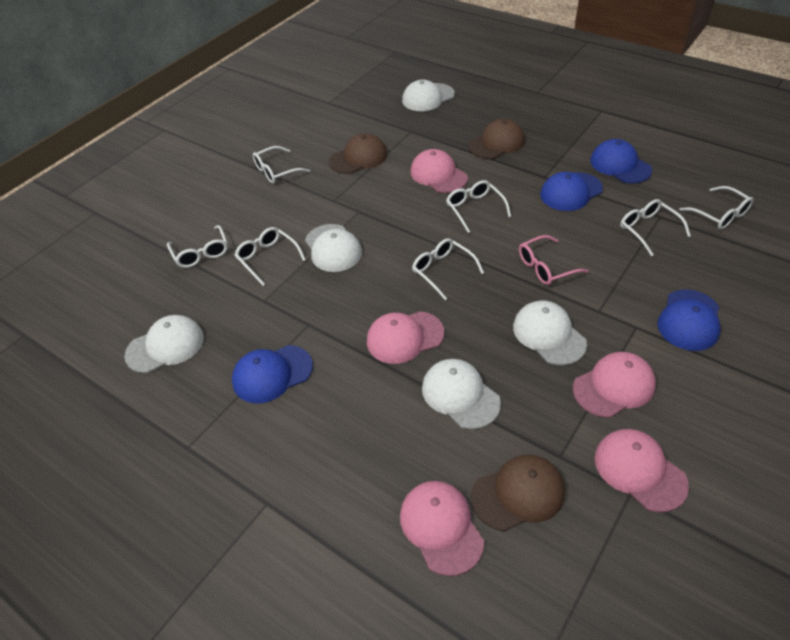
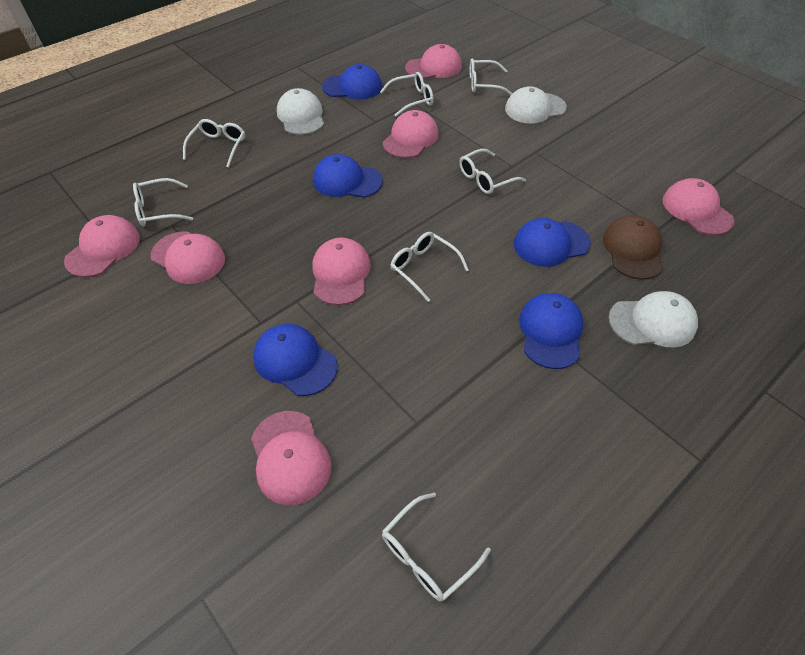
blue cap: 4 -> 5
brown cap: 3 -> 1
pink cap: 5 -> 7
pink glasses: 1 -> 0
white cap: 5 -> 3

